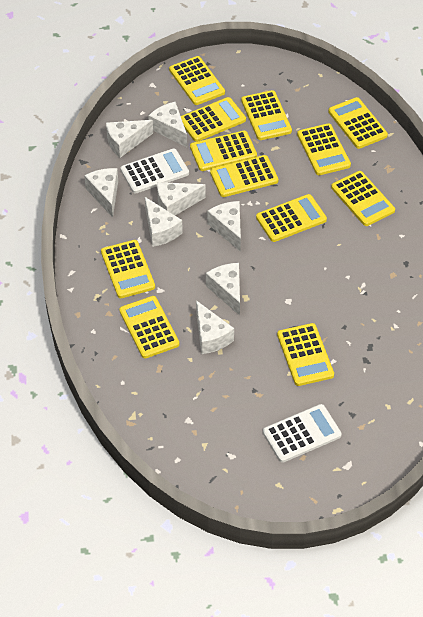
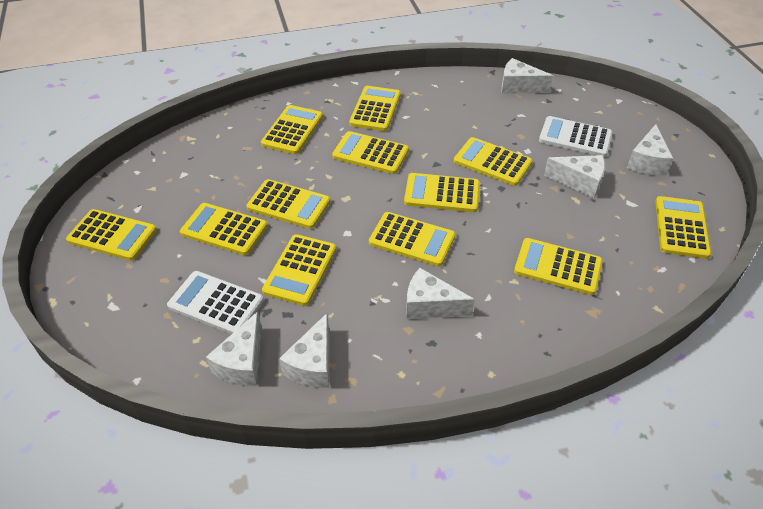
white cheese: 8 -> 6

